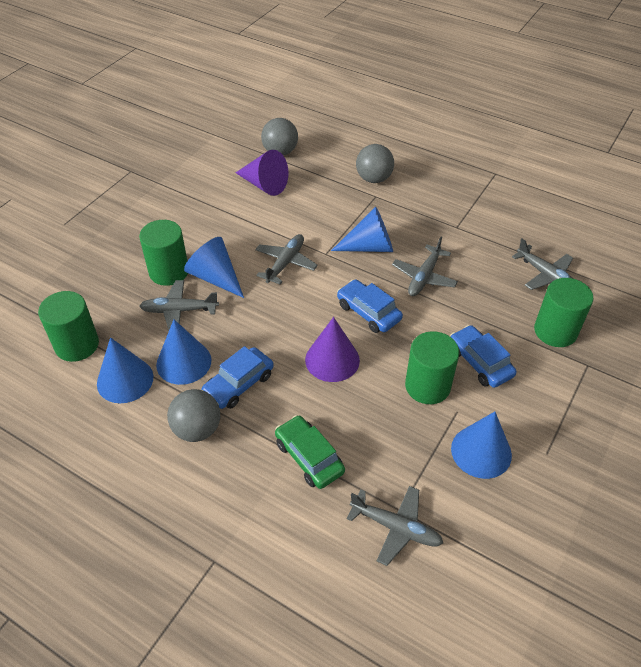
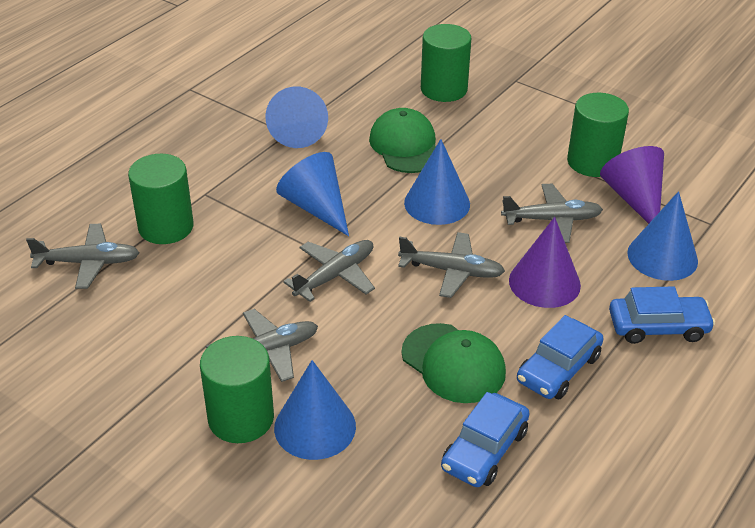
green cap: 0 -> 2
green car: 1 -> 0
grey ball: 3 -> 0

